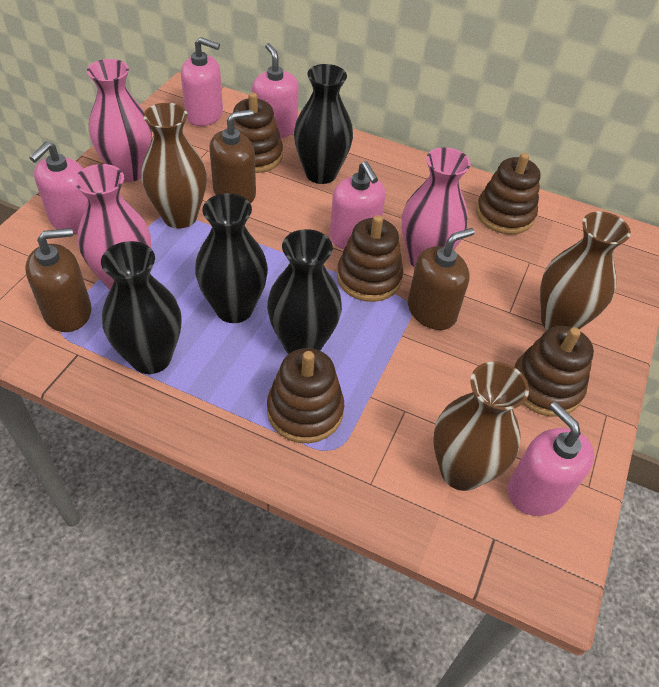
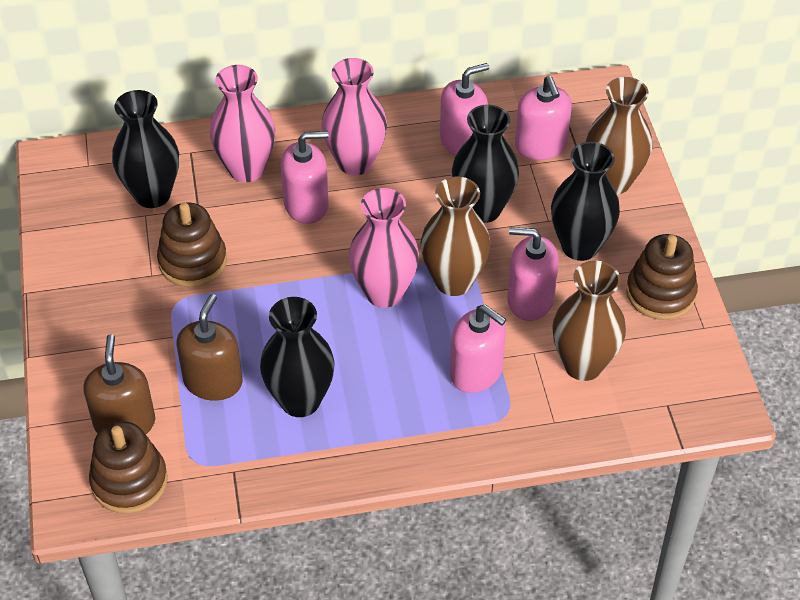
brown soap dispenser: 3 -> 2
brown stacking toy: 5 -> 3

